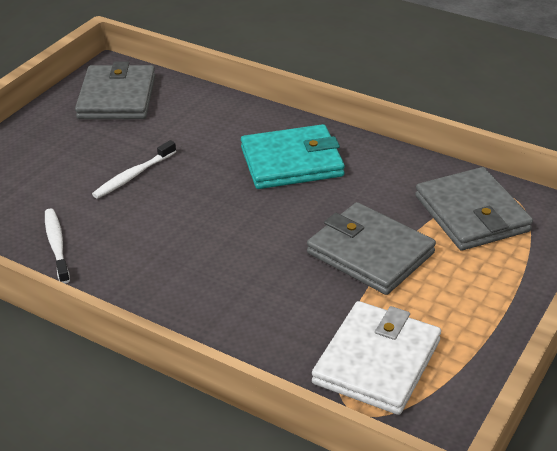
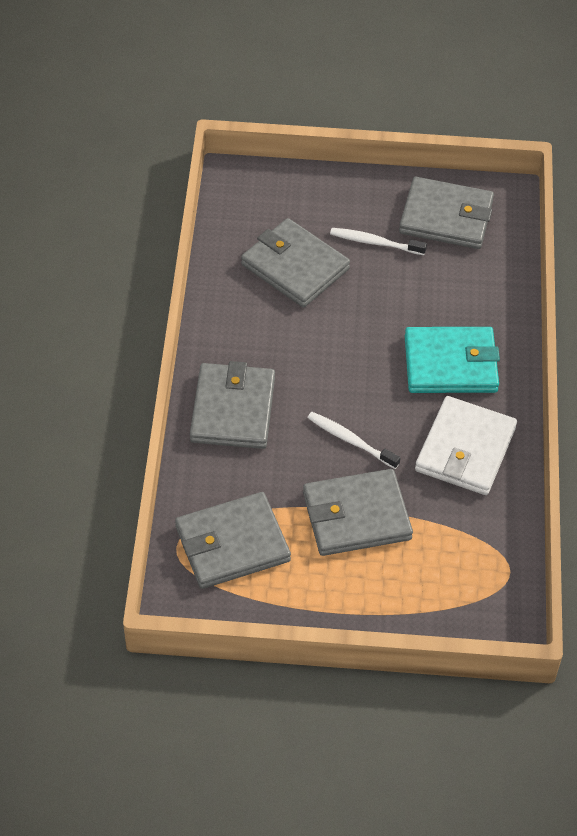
grey wallet: 3 -> 5

